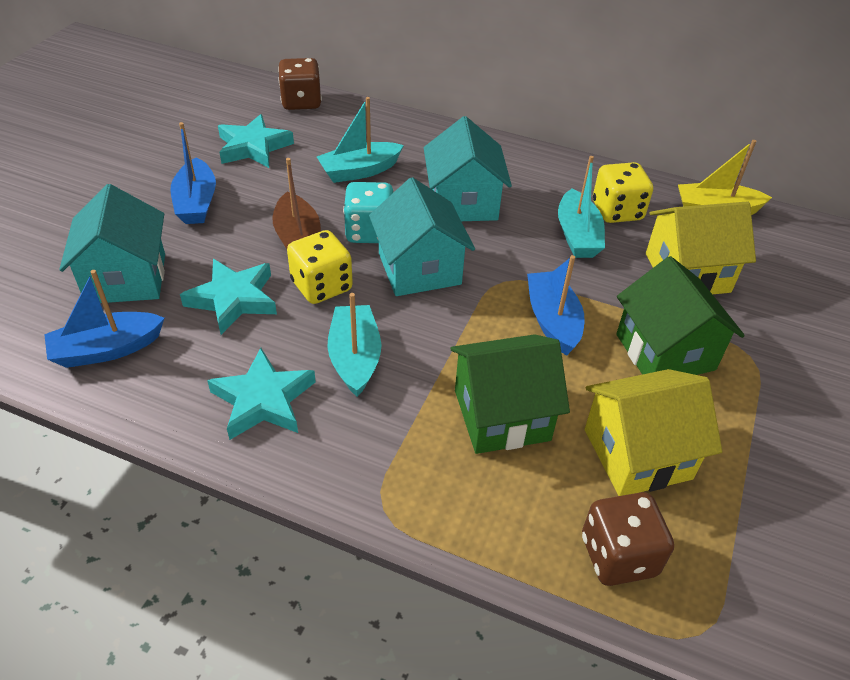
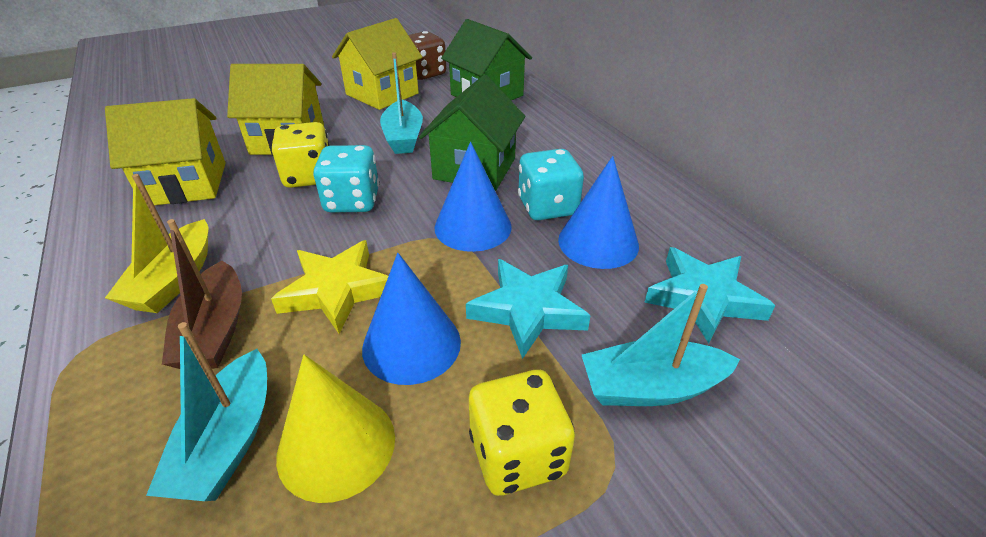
blue boat: 3 -> 0
blue cone: 0 -> 3
brown dice: 2 -> 1
turquoise dice: 1 -> 2
turquoise house: 3 -> 0
turquoise star: 3 -> 2
yellow cone: 0 -> 1
yellow house: 2 -> 3
yellow star: 0 -> 1

